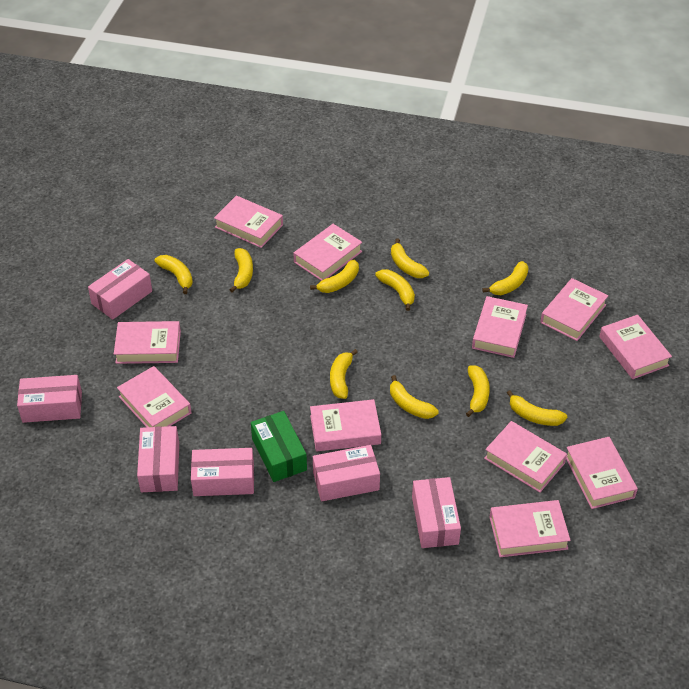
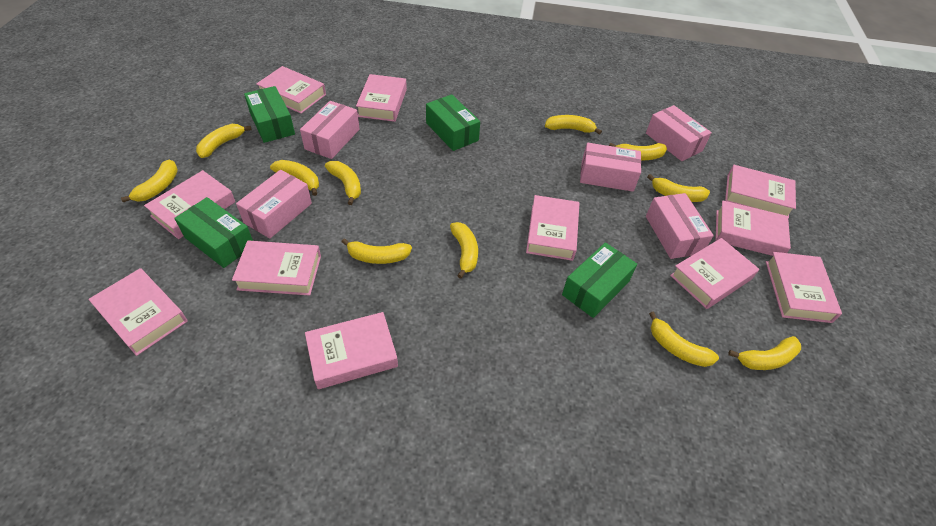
green box: 1 -> 4
pink box: 6 -> 5
yellow banana: 10 -> 11

